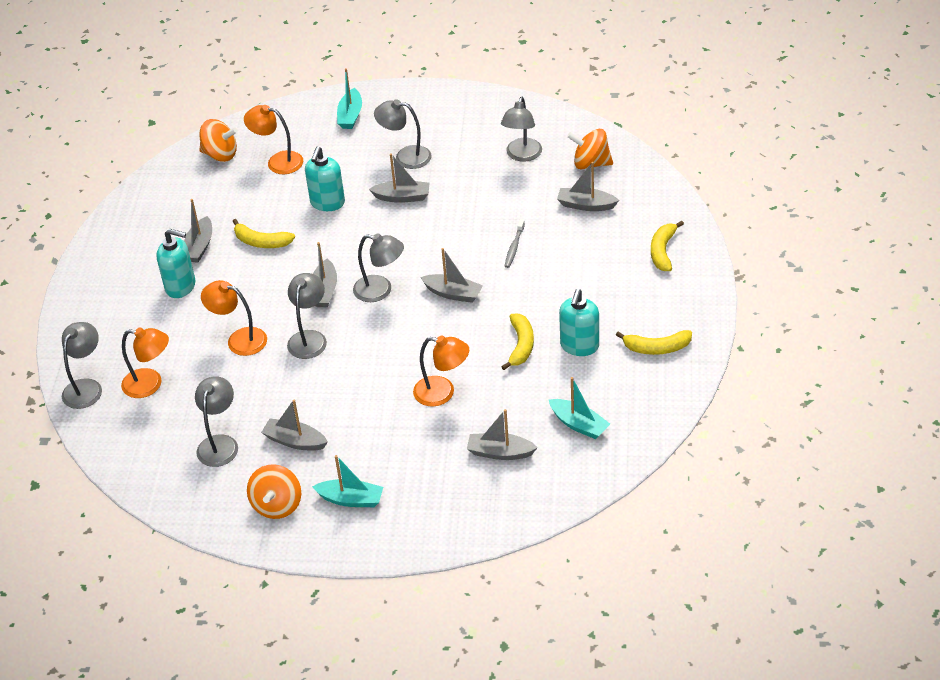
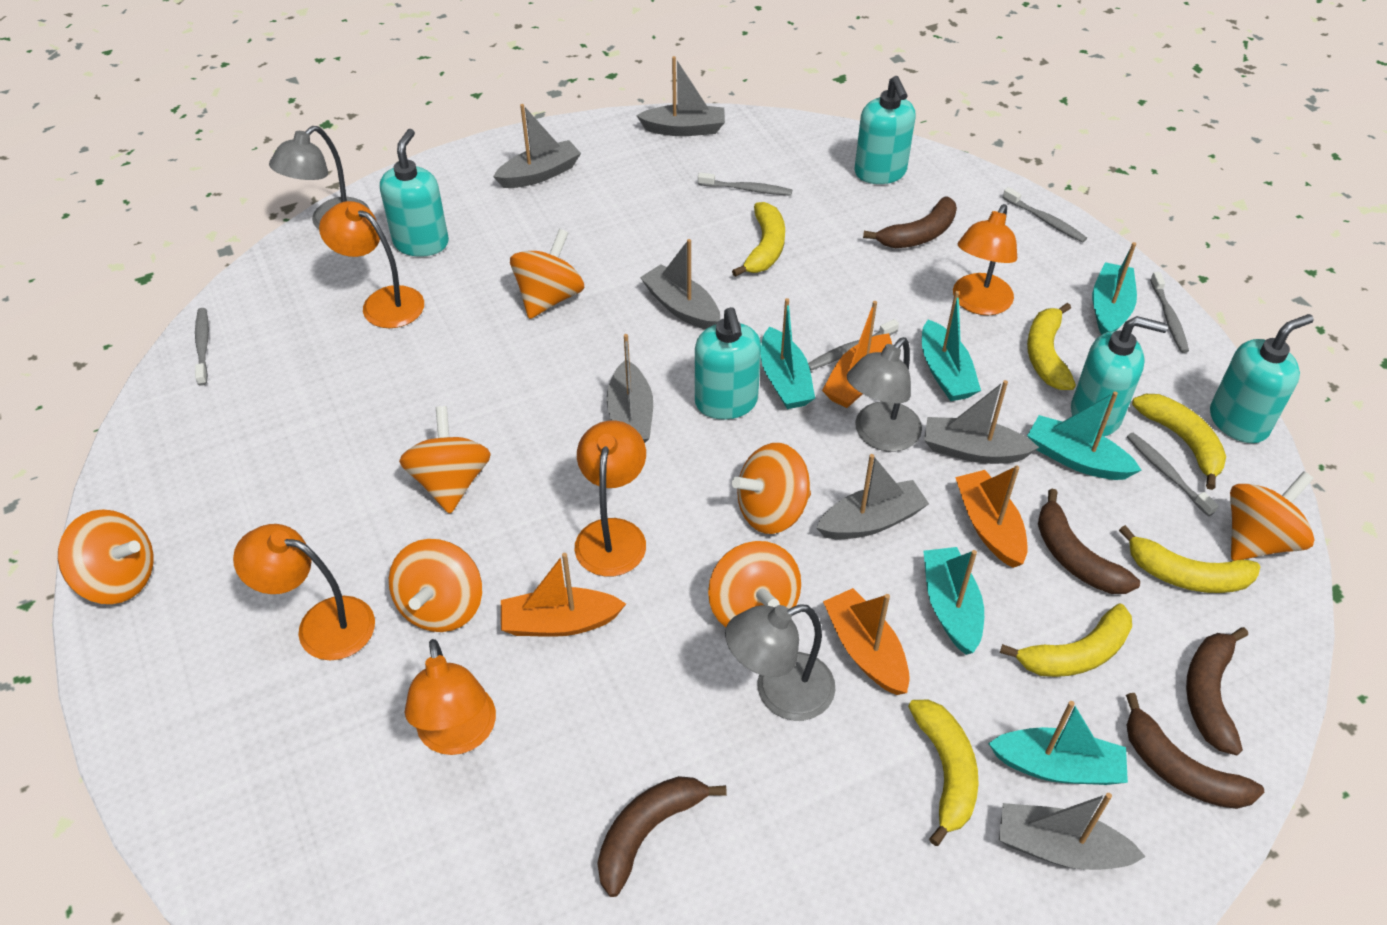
brown banana: 0 -> 5
grey lamp: 6 -> 3
grey toothbrush: 1 -> 6
orange boat: 0 -> 4
orange lamp: 4 -> 5
orange spinning top: 3 -> 7
turquoise boat: 3 -> 6
turquoise soap dispenser: 3 -> 5
yellow banana: 4 -> 6

